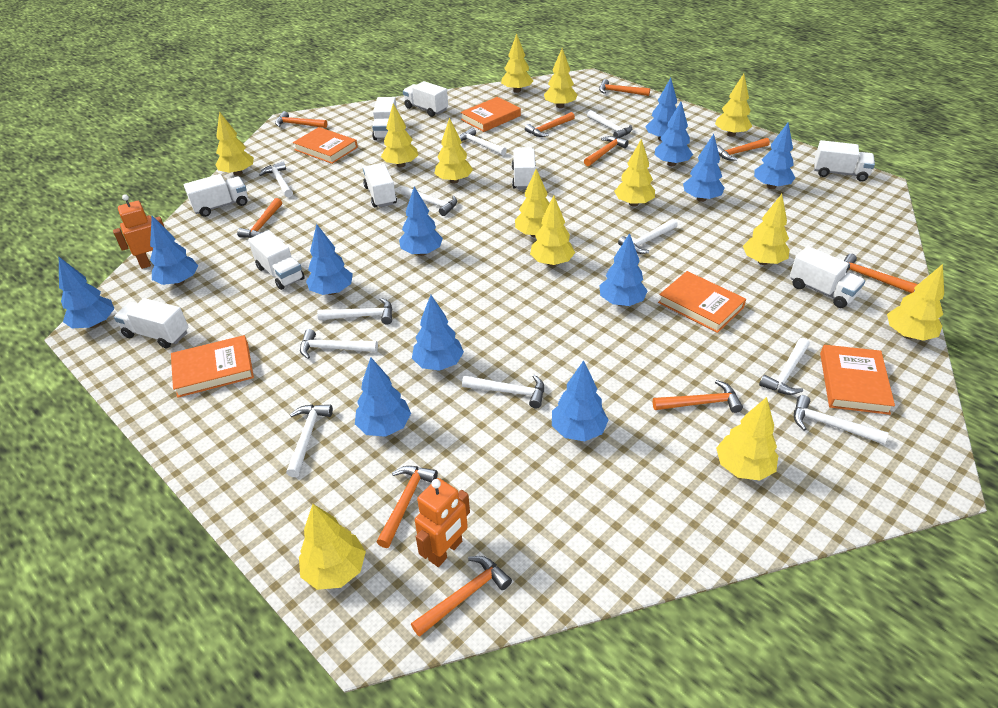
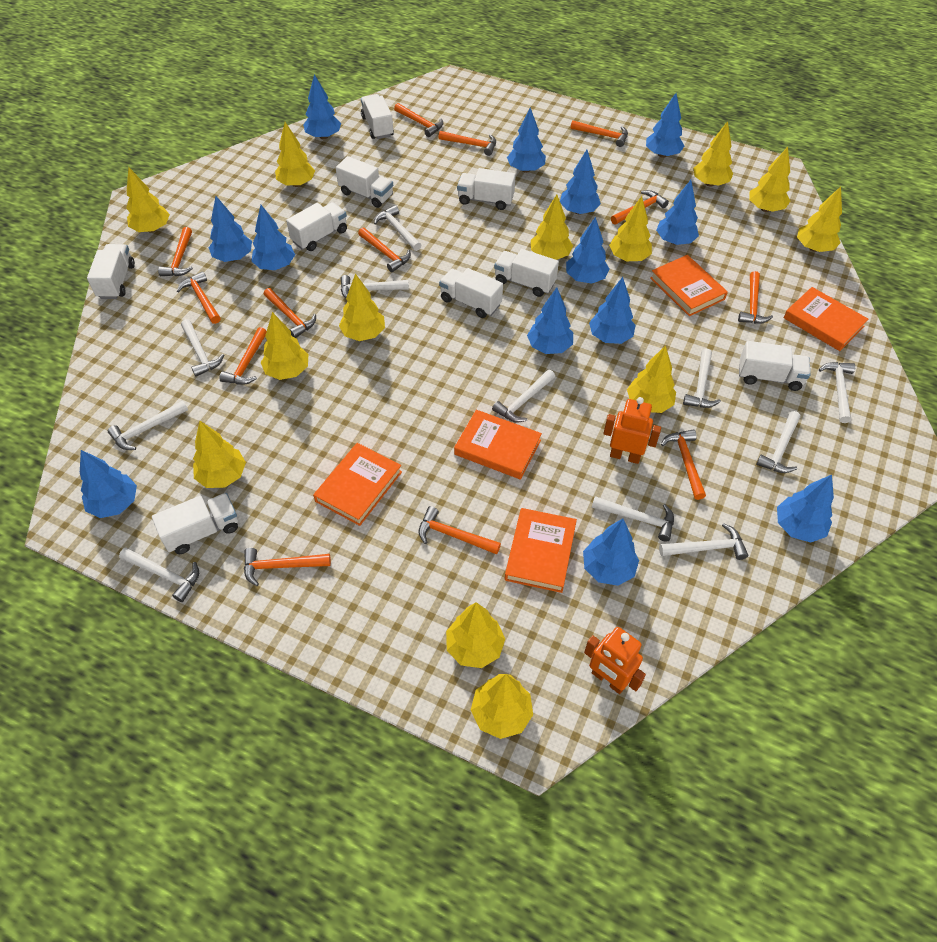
blue tree: 12 -> 13
orange hammer: 10 -> 13

